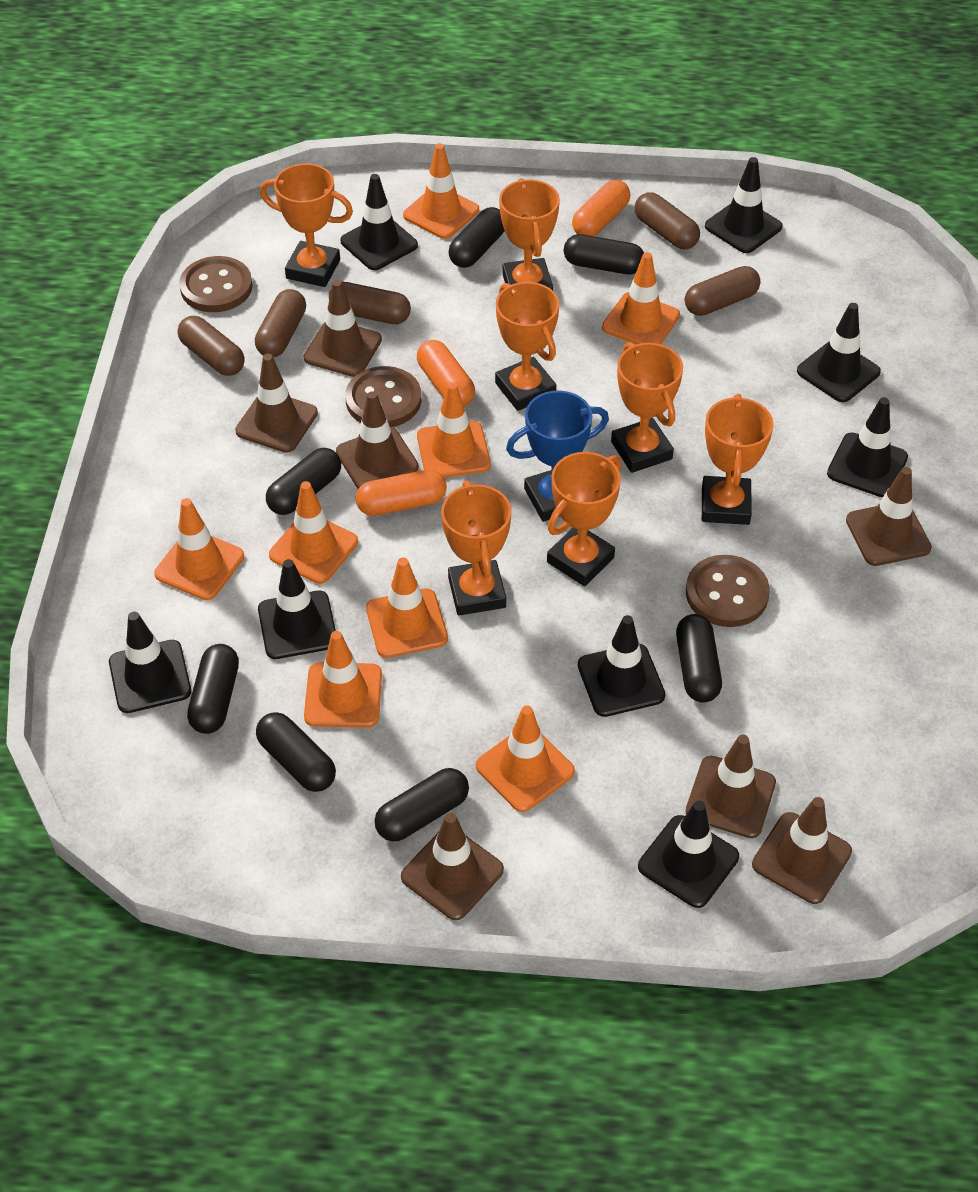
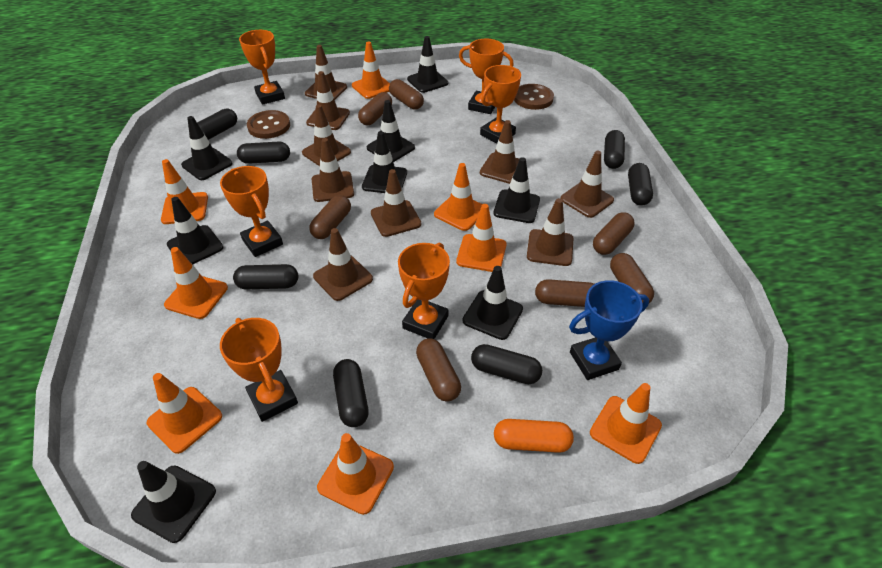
brown button: 3 -> 2
brown capsule: 5 -> 7
brown traffic cone: 7 -> 9
orange capsule: 3 -> 1
orange trophy: 7 -> 6

